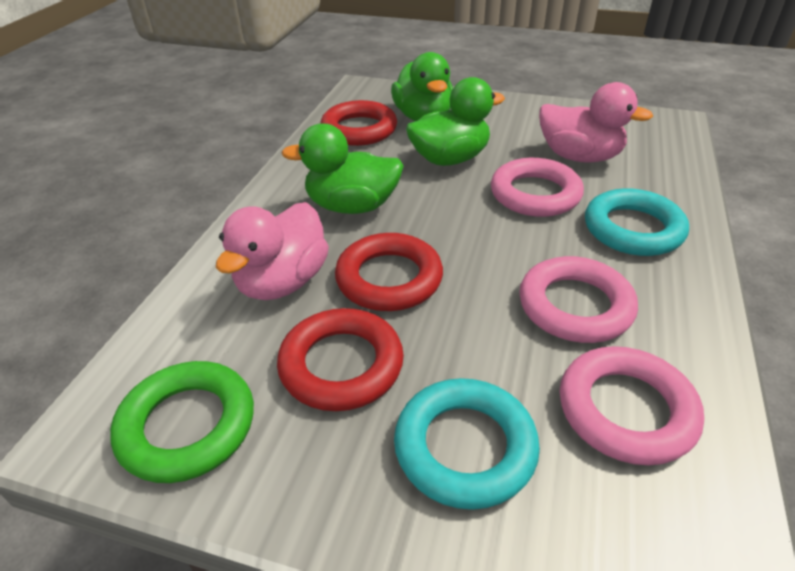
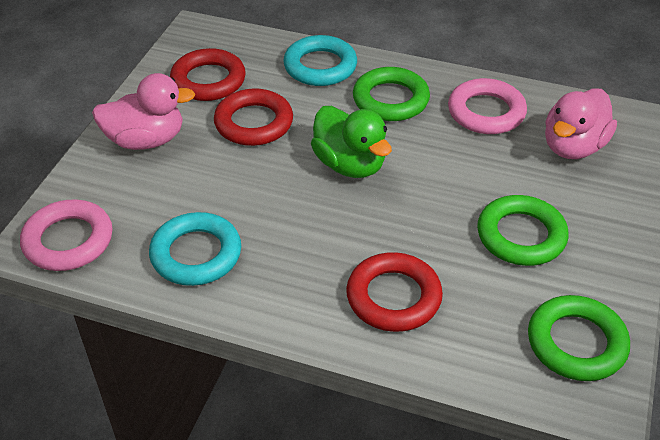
green duck: 3 -> 1
green ring: 1 -> 3
pink ring: 3 -> 2

